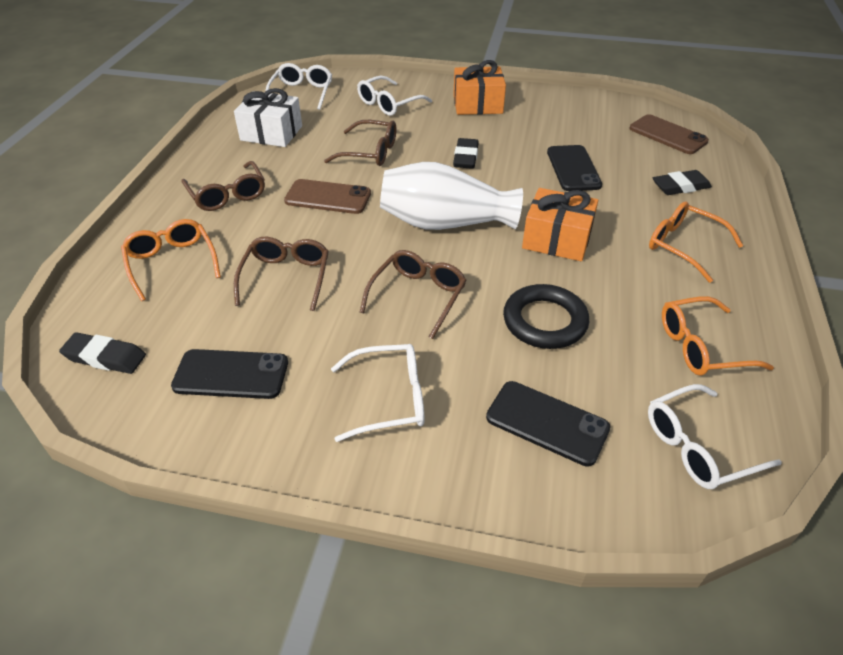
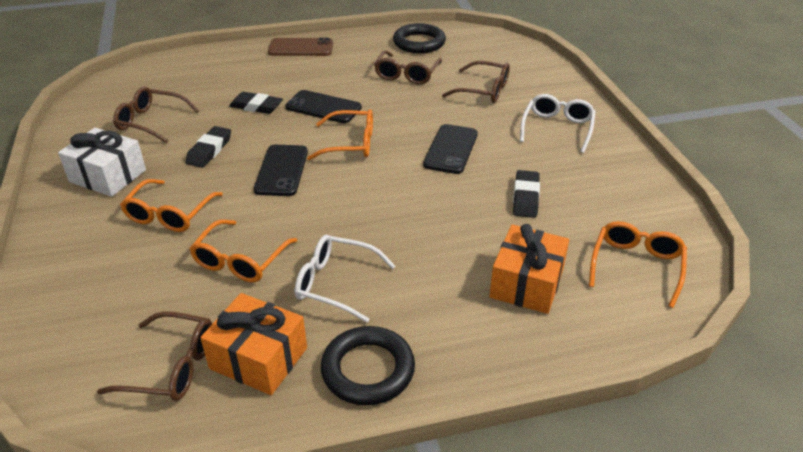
black ring: 1 -> 2
brown phone: 2 -> 1
orange glasses: 3 -> 4
white glasses: 4 -> 2
white vase: 1 -> 0

